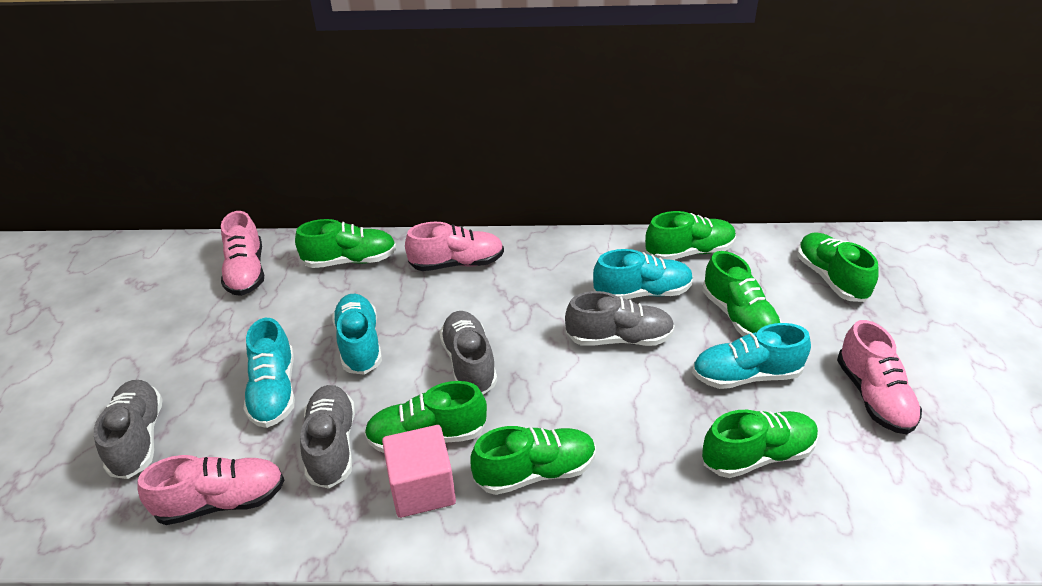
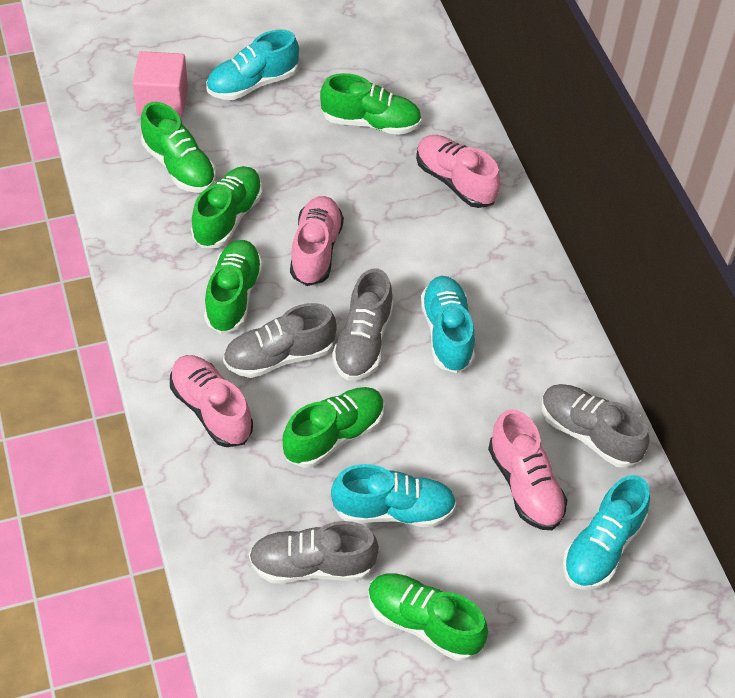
green shoe: 7 -> 6

